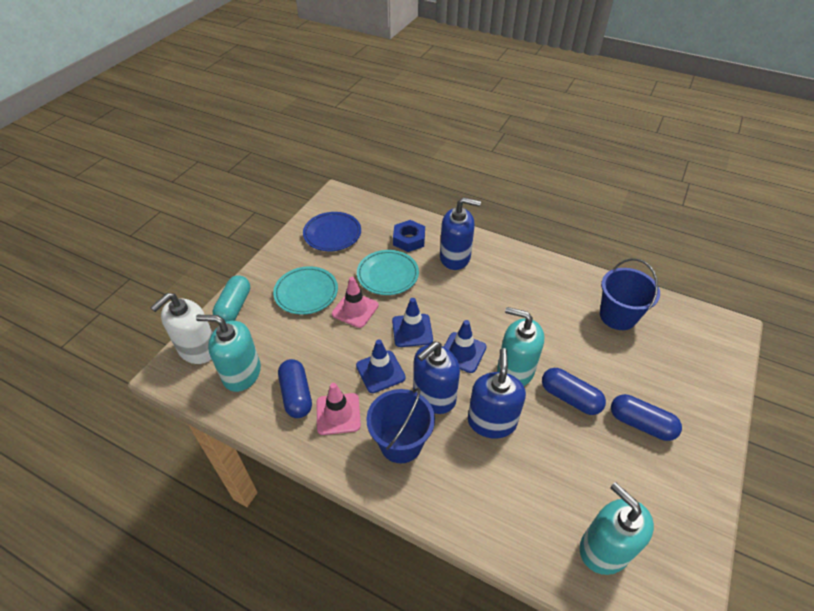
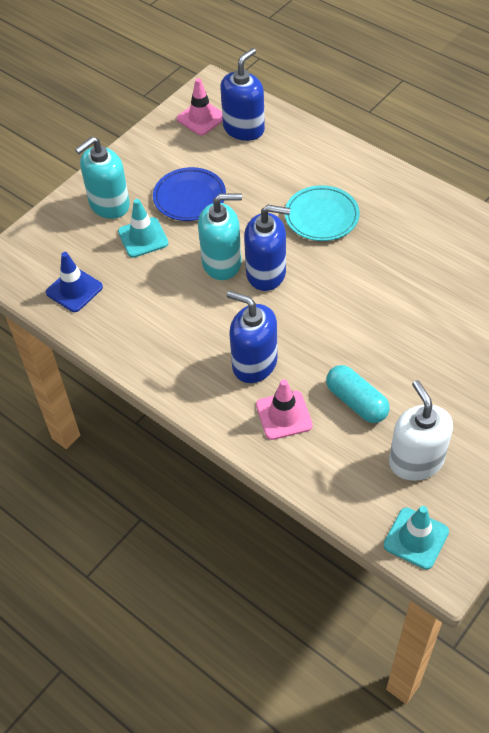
blue bucket: 2 -> 0
blue capsule: 3 -> 0
blue nut: 1 -> 0
blue traffic cone: 3 -> 1
turquoise plate: 2 -> 1
turquoise soap dispenser: 3 -> 2
turquoise traffic cone: 0 -> 2

